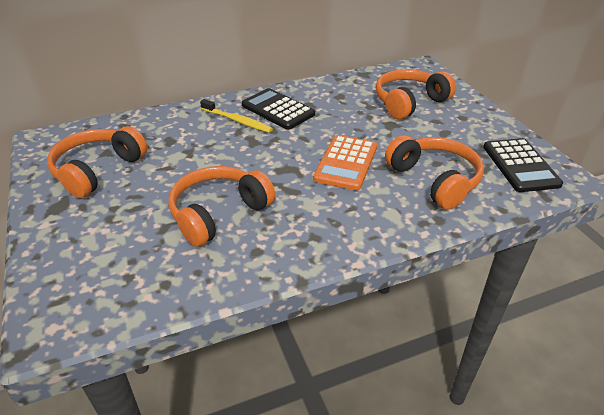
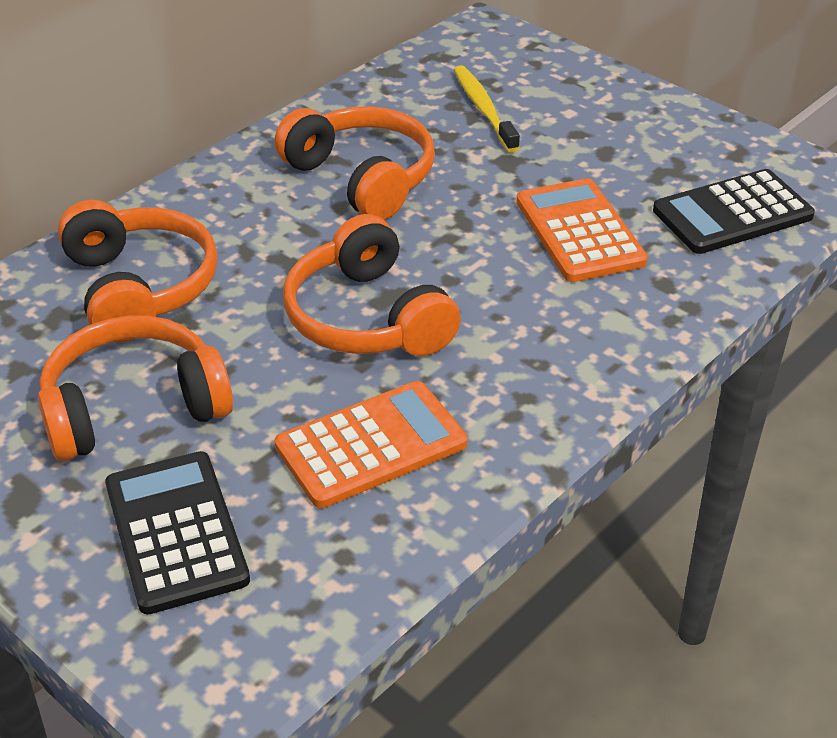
orange calculator: 1 -> 2

